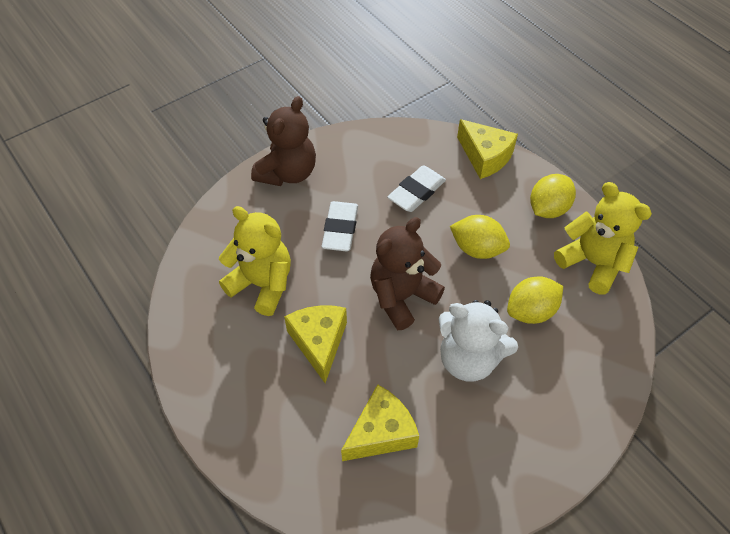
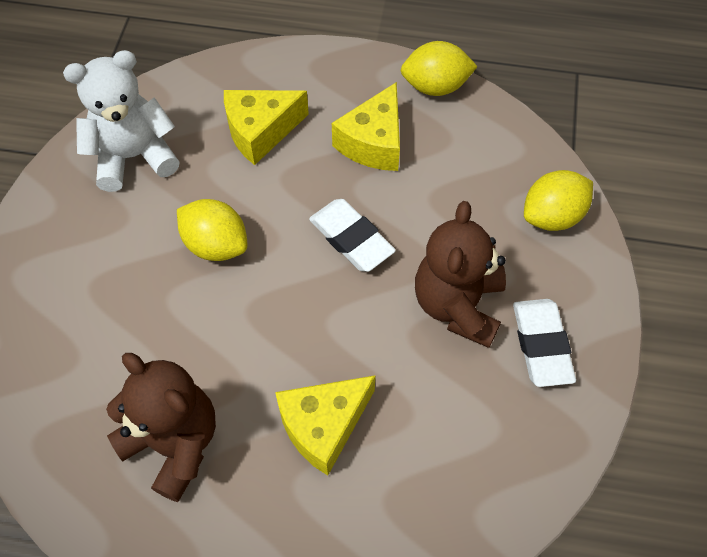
yellow teddy bear: 2 -> 0

